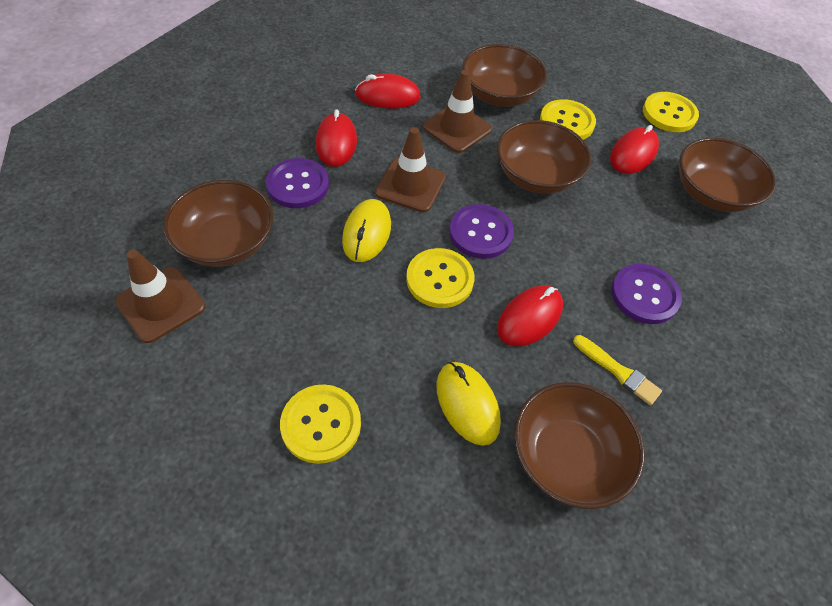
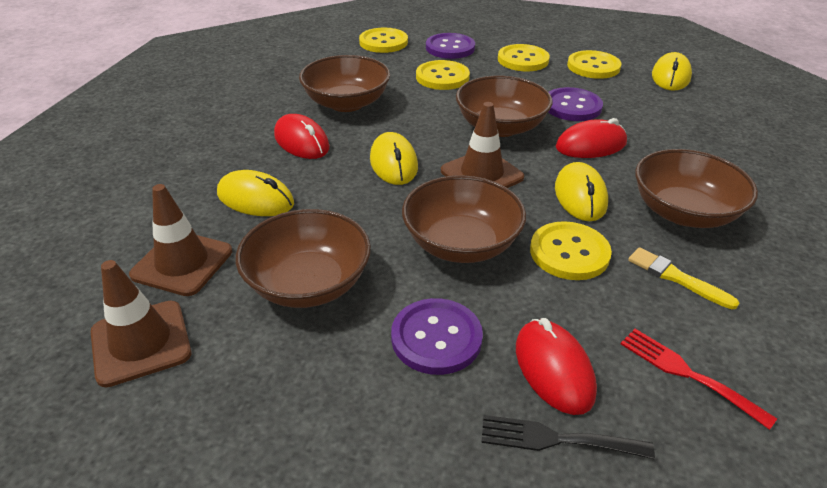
black fork: 0 -> 1
red fork: 0 -> 1
red mouse: 4 -> 3
yellow button: 4 -> 5
yellow mouse: 2 -> 4

